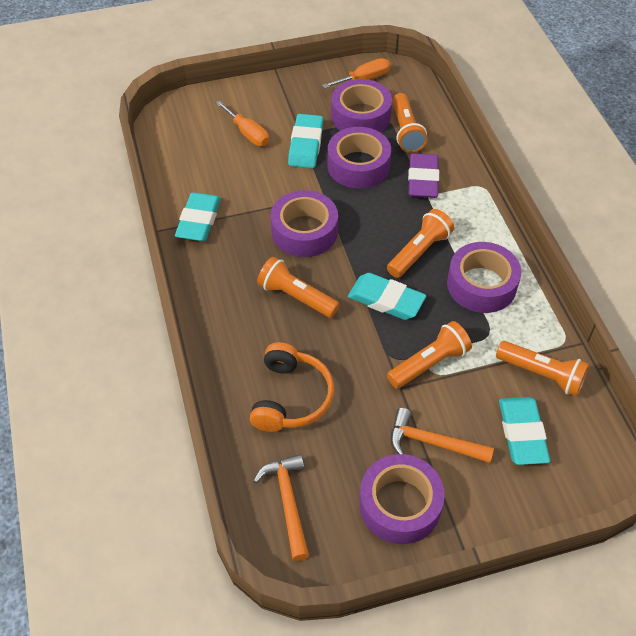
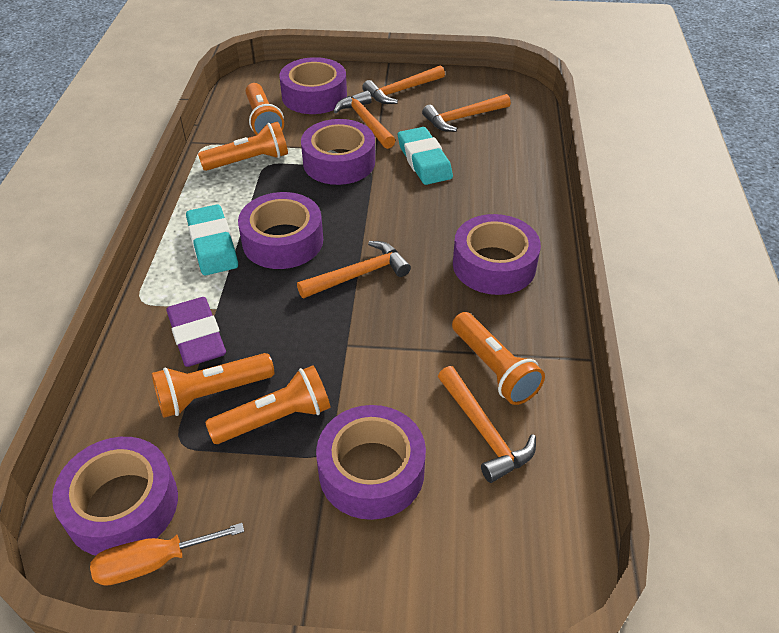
orange hammer: 2 -> 5
orange headphones: 1 -> 0
orange screwdriver: 2 -> 1
purple tape: 5 -> 6
turquoise eraser: 4 -> 2

